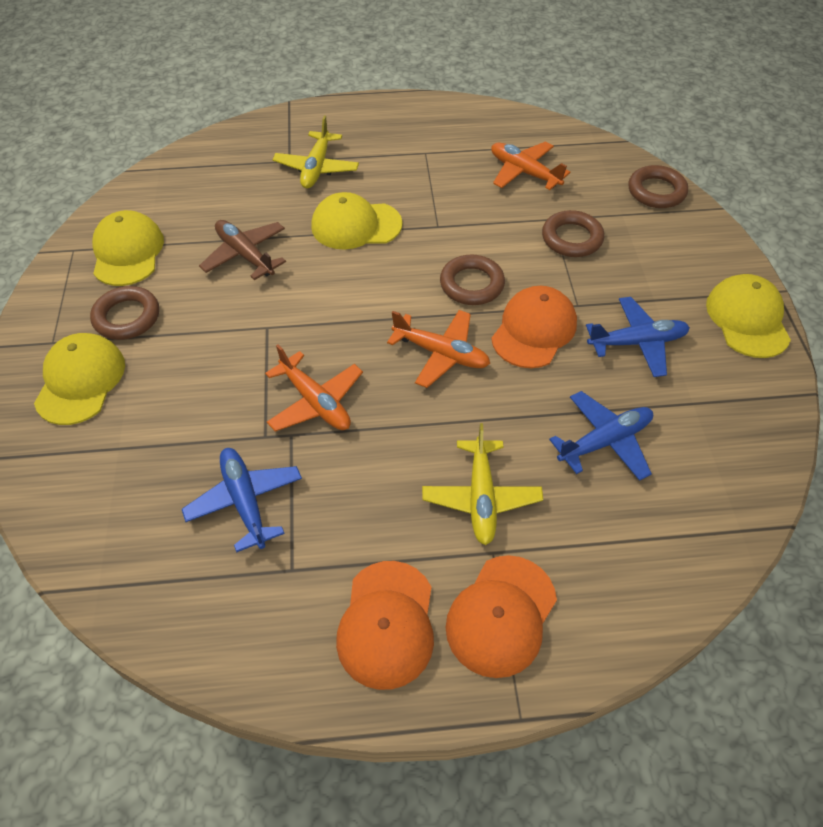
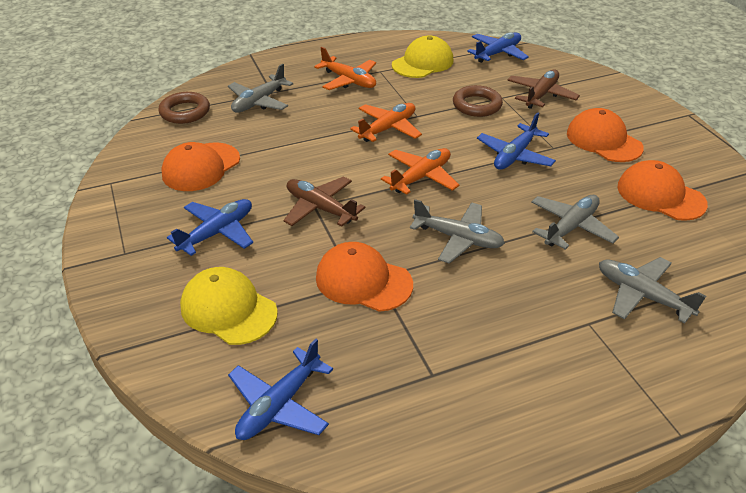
blue plane: 3 -> 4
brown plane: 1 -> 2
brown ring: 4 -> 2
grey plane: 0 -> 4
orange cap: 3 -> 4
yellow cap: 4 -> 2
yellow plane: 2 -> 0

